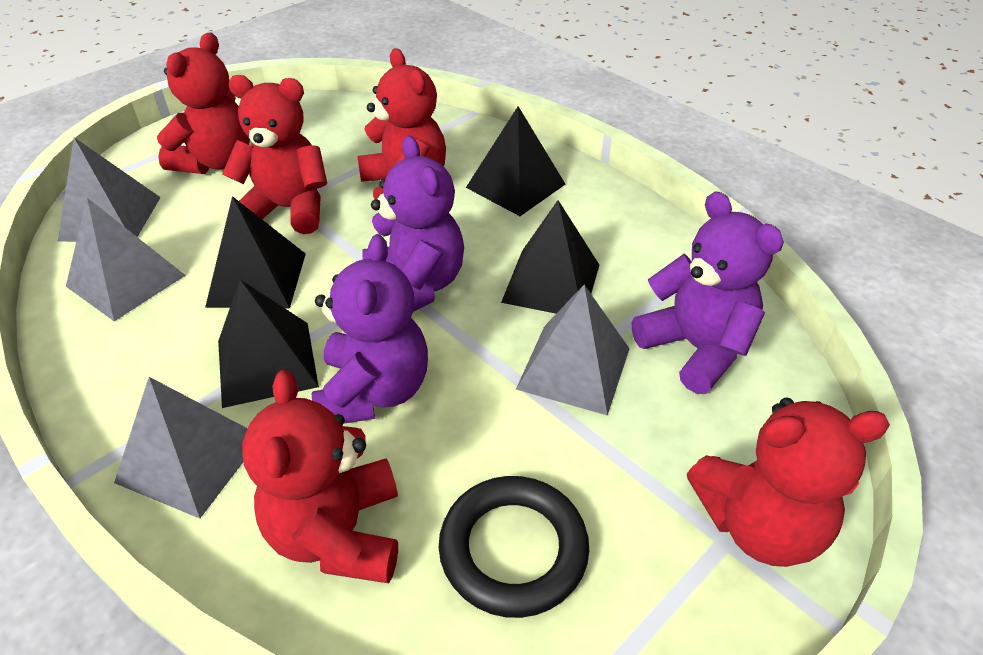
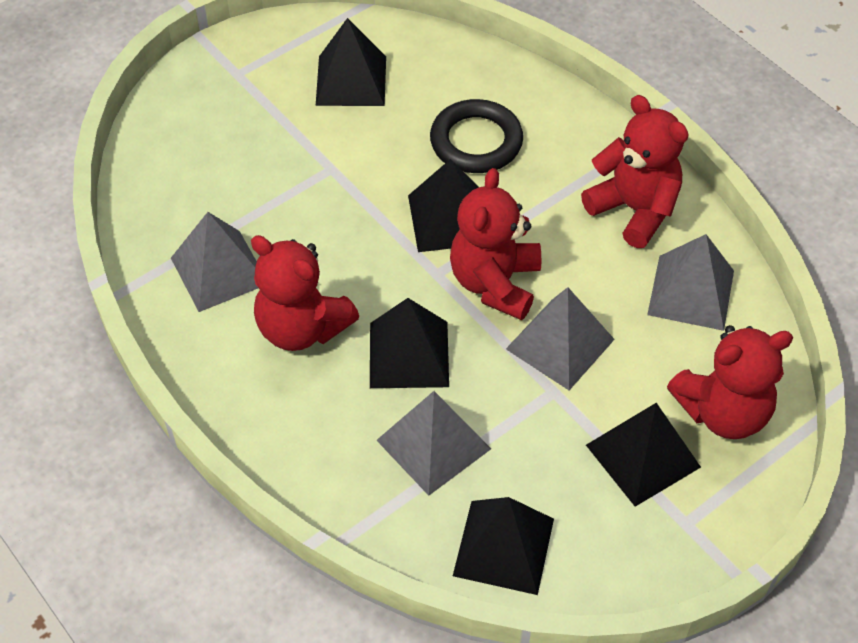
black pyramid: 4 -> 5
purple teddy bear: 3 -> 0
red teddy bear: 5 -> 4

